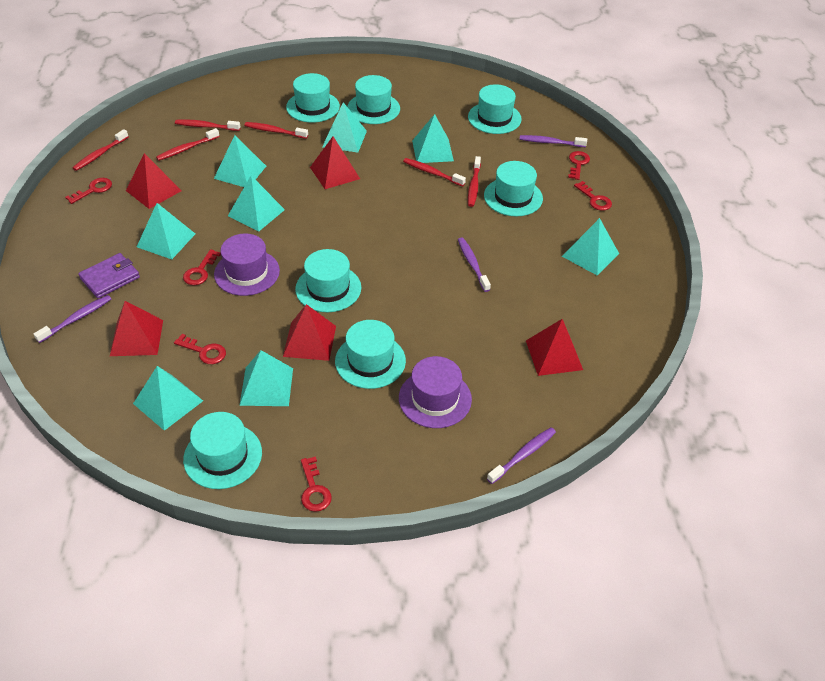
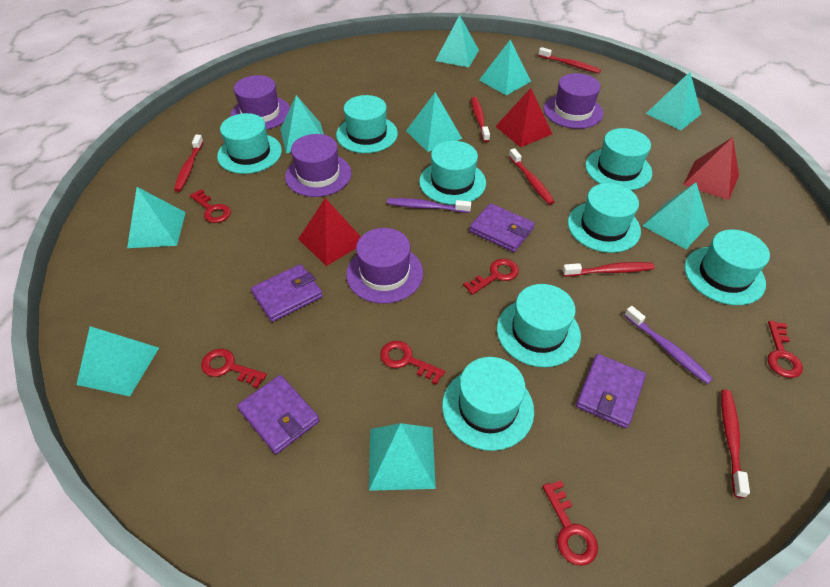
purple hat: 2 -> 4
purple toothbrush: 4 -> 2
purple wallet: 1 -> 4
red pyramid: 5 -> 3
turquoise hat: 7 -> 8
turquoise pyramid: 8 -> 9

